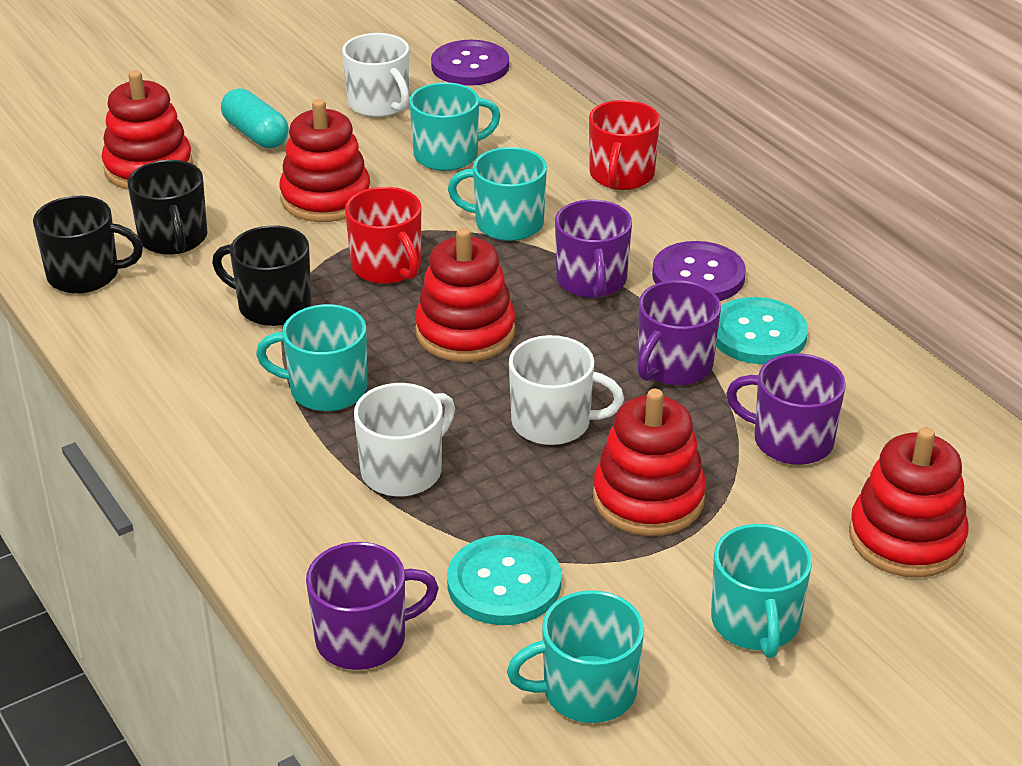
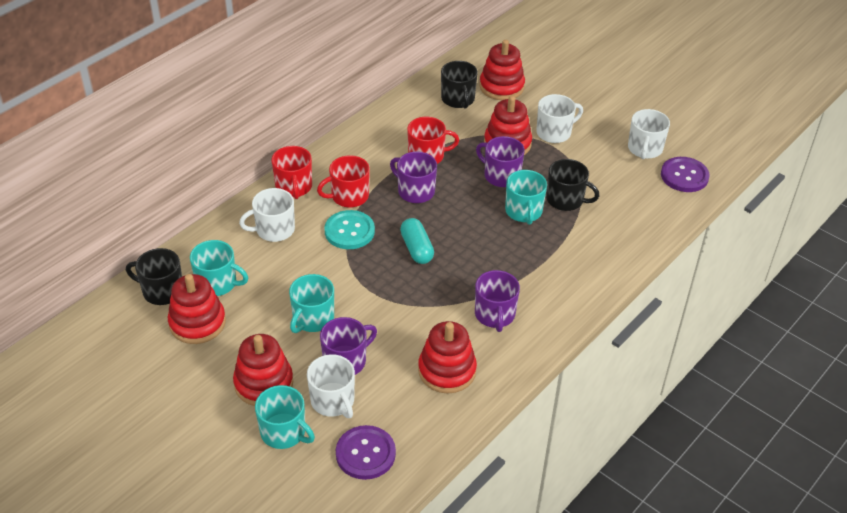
red mug: 2 -> 3
turquoise button: 2 -> 1
turquoise mug: 5 -> 4
white mug: 3 -> 4

